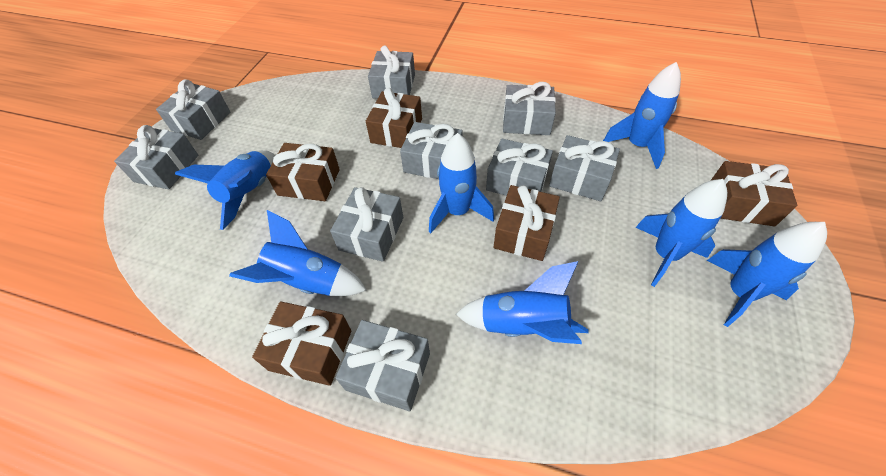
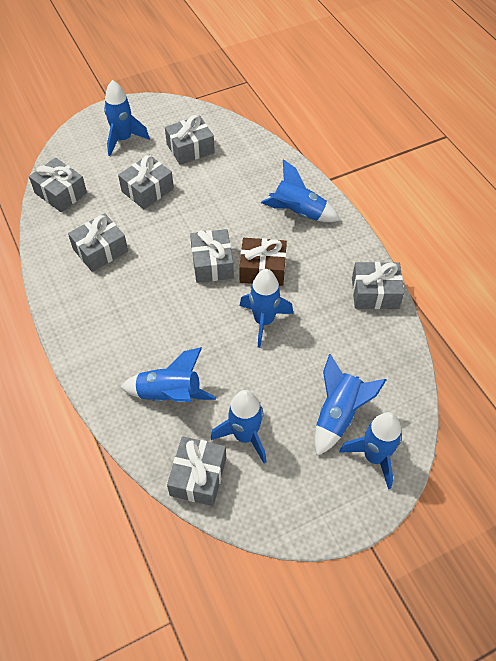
brown gift: 5 -> 1
grey gift: 9 -> 7

